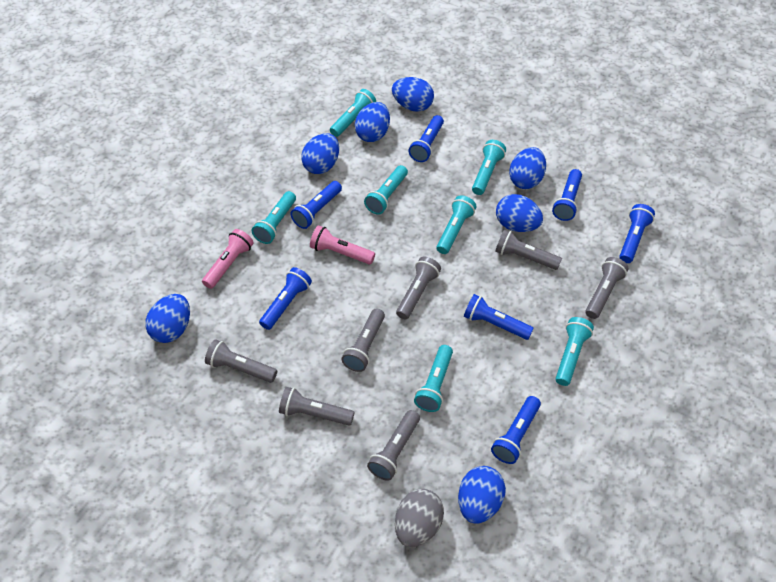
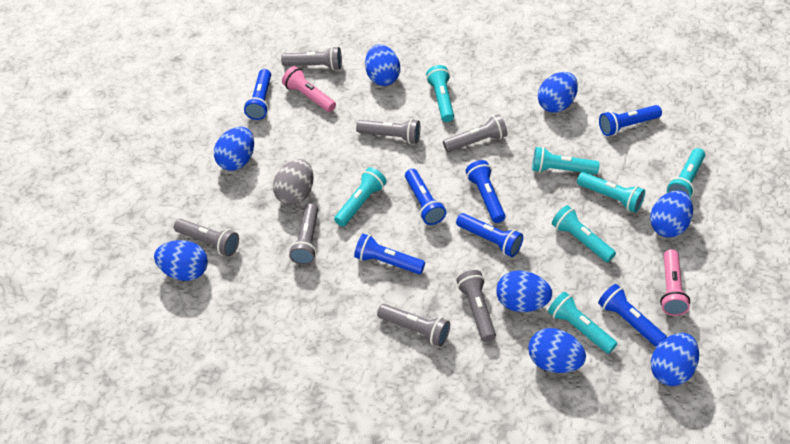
blue egg: 7 -> 8

